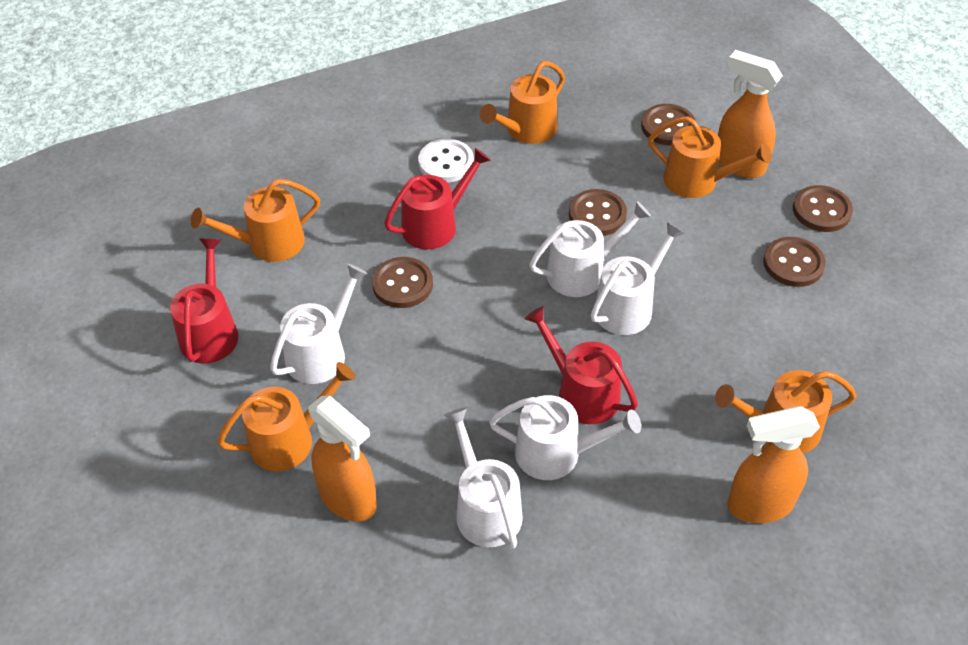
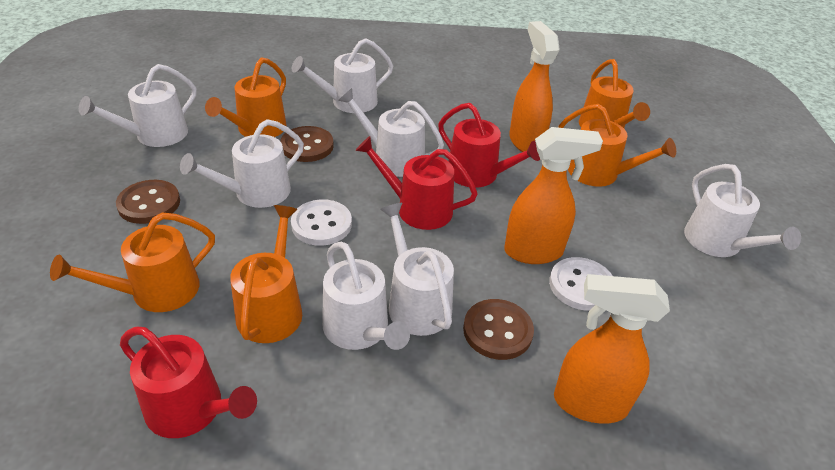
brown button: 5 -> 3
white button: 1 -> 2
white watering can: 5 -> 7

